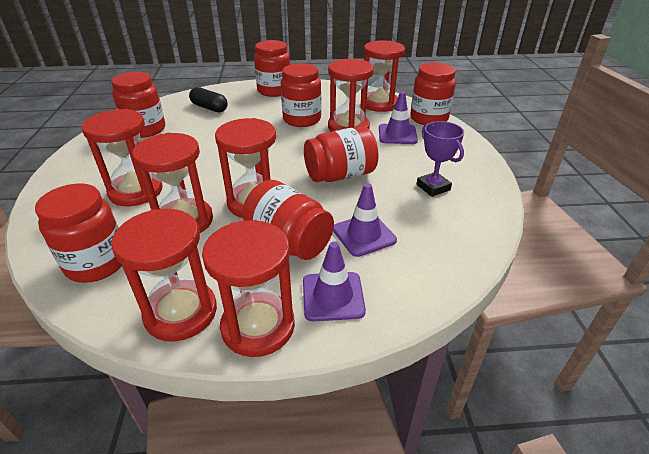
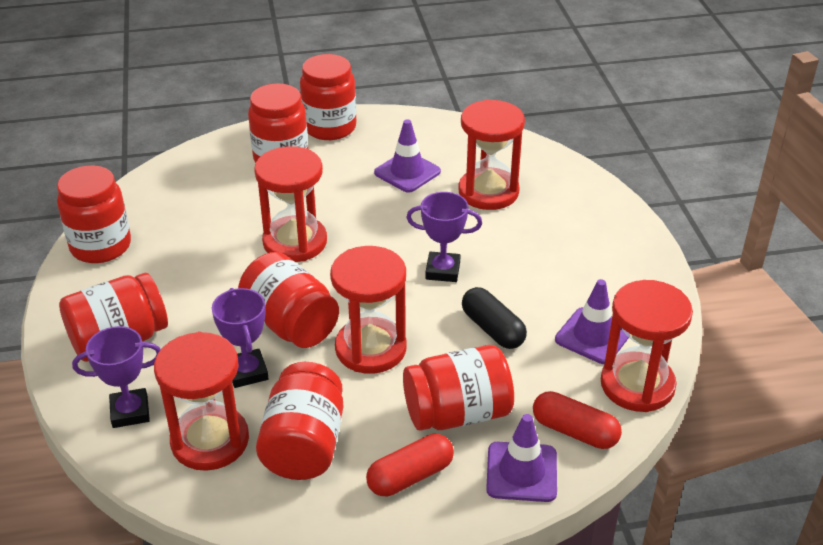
purple trophy: 1 -> 3
red capsule: 0 -> 2
red hourglass: 7 -> 5

